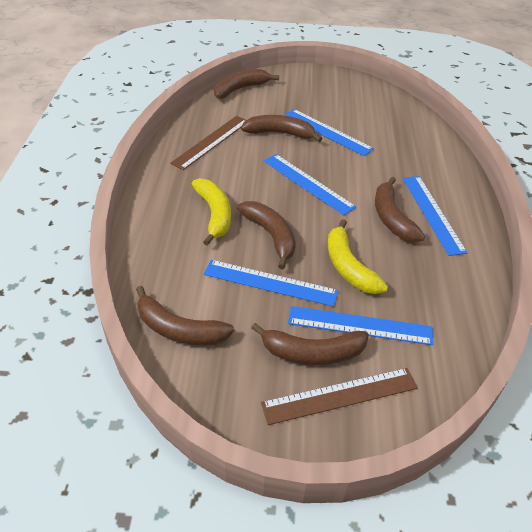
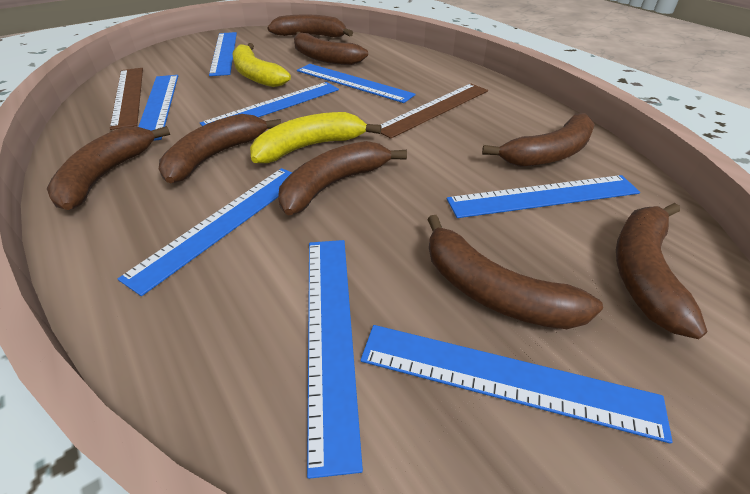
blue ruler: 5 -> 8
brown banana: 6 -> 8

